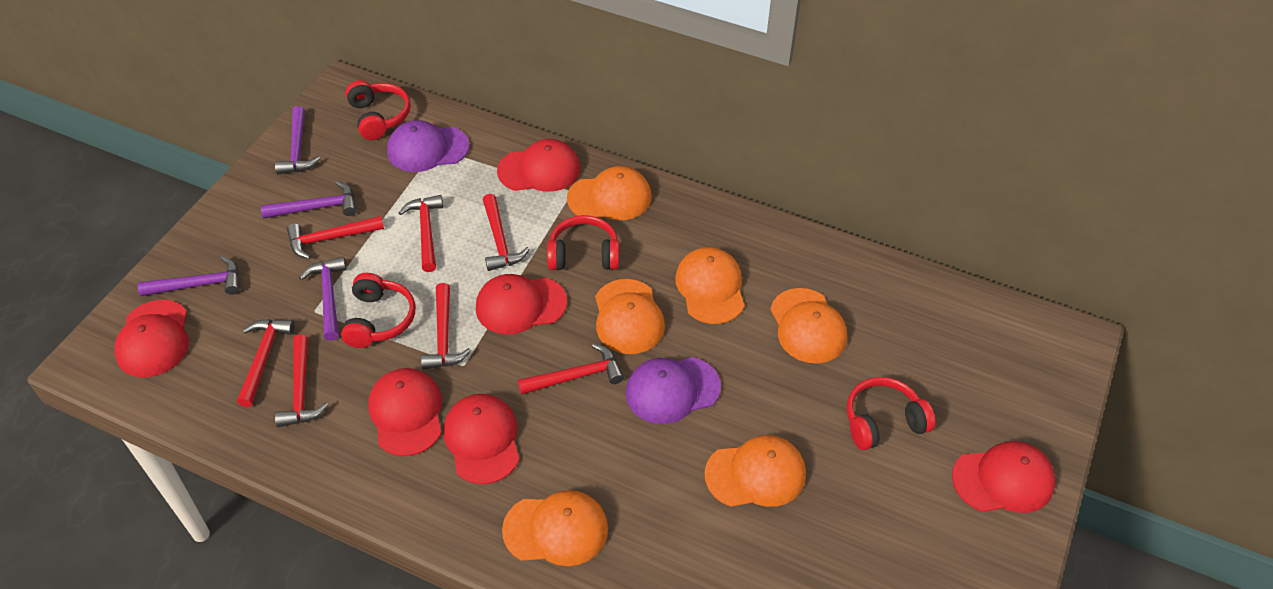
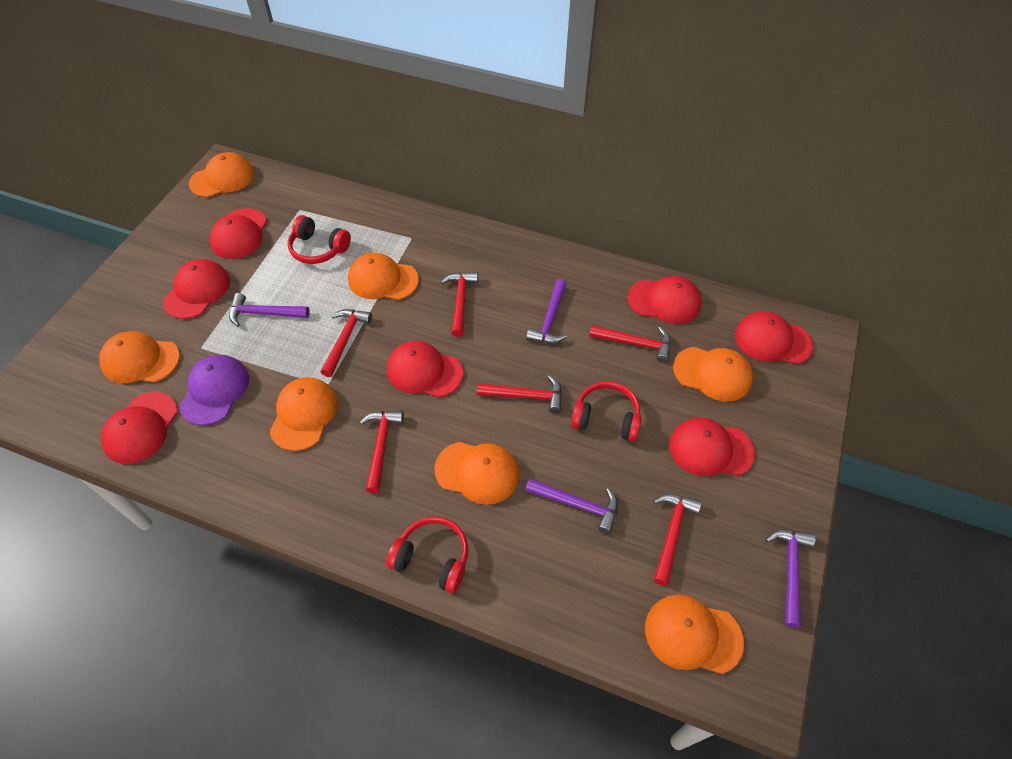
orange cap: 6 -> 7
purple cap: 2 -> 1
red cap: 6 -> 7
red hammer: 7 -> 6
red headphones: 4 -> 3

